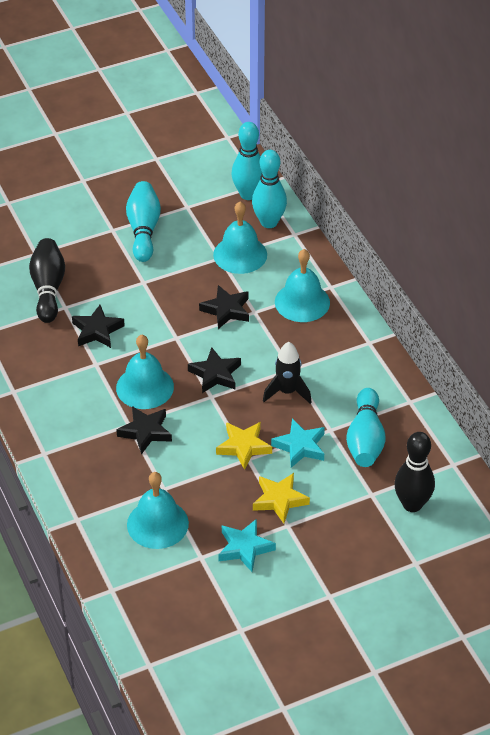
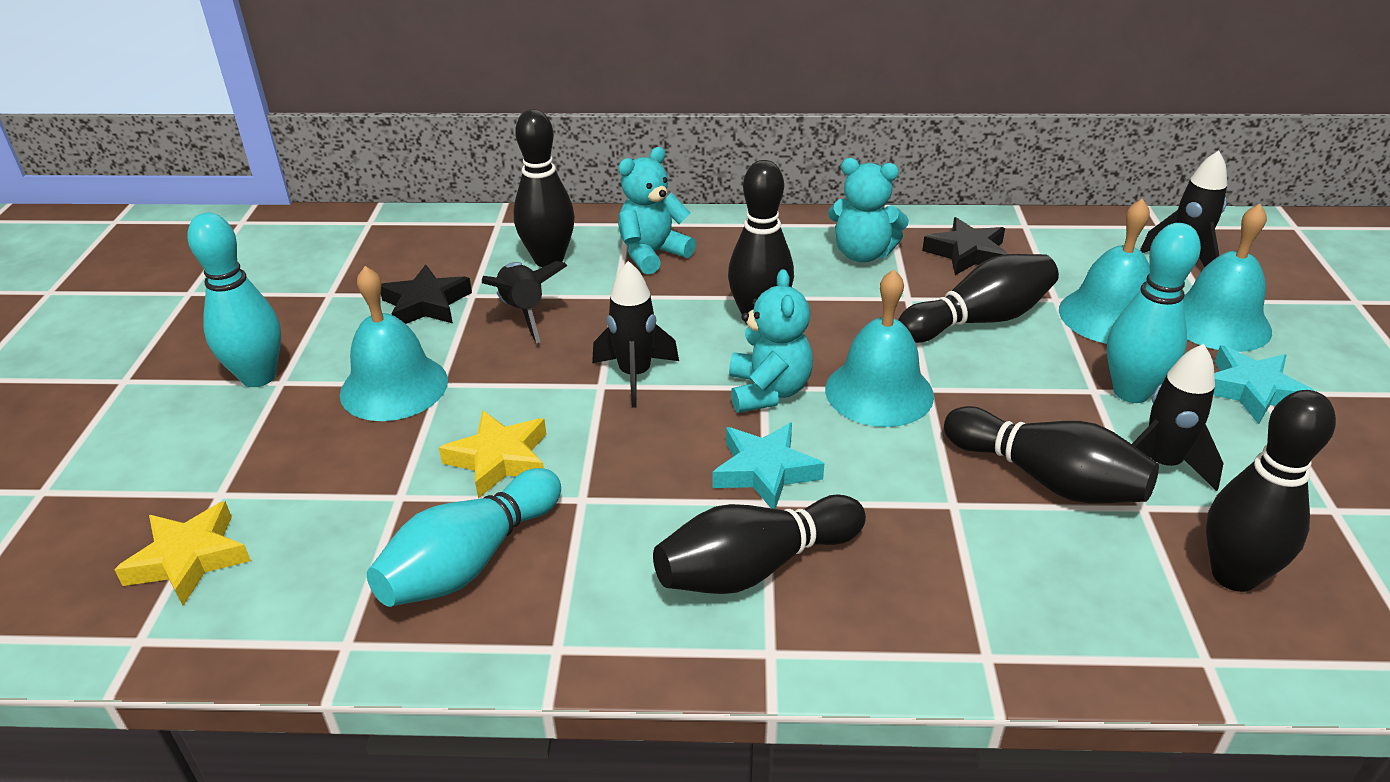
black bowling pin: 2 -> 6
black rocket: 1 -> 4
black star: 4 -> 2
turquoise bowling pin: 4 -> 3
turquoise teddy bear: 0 -> 3

